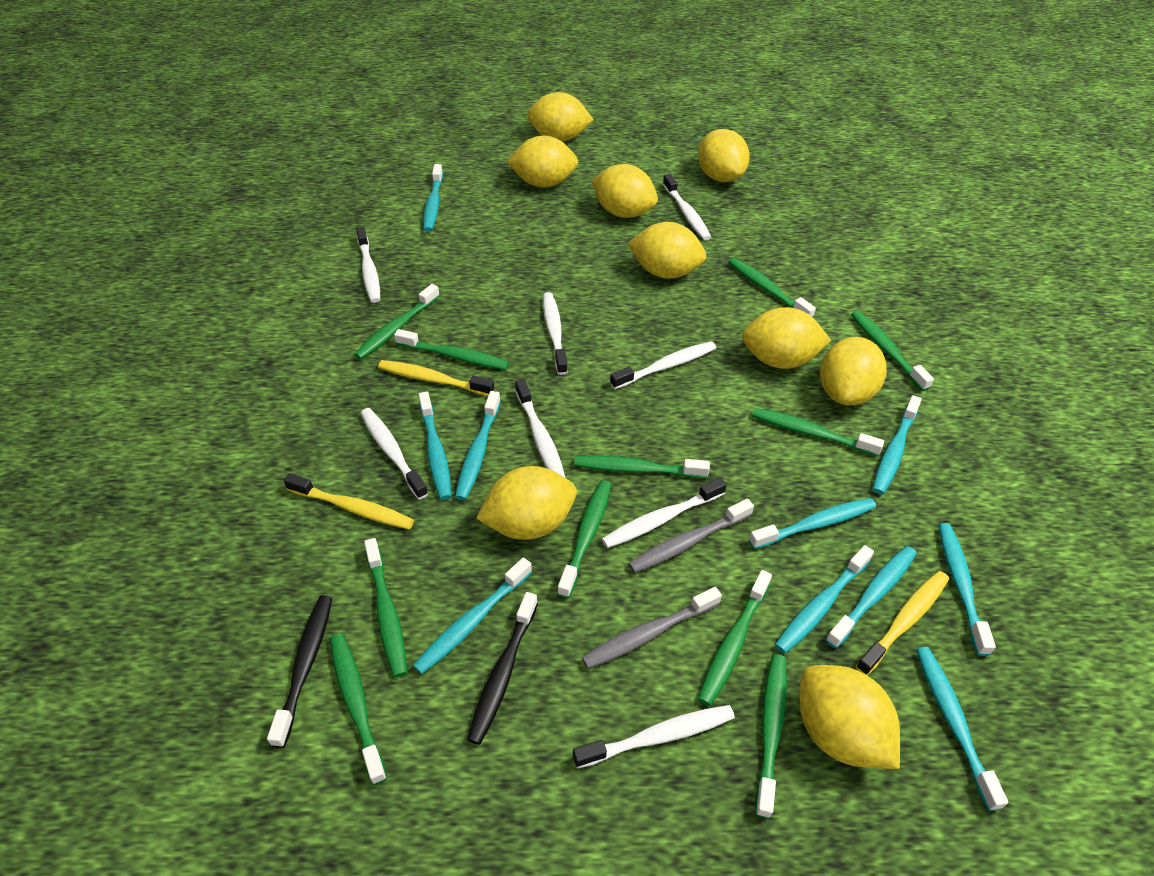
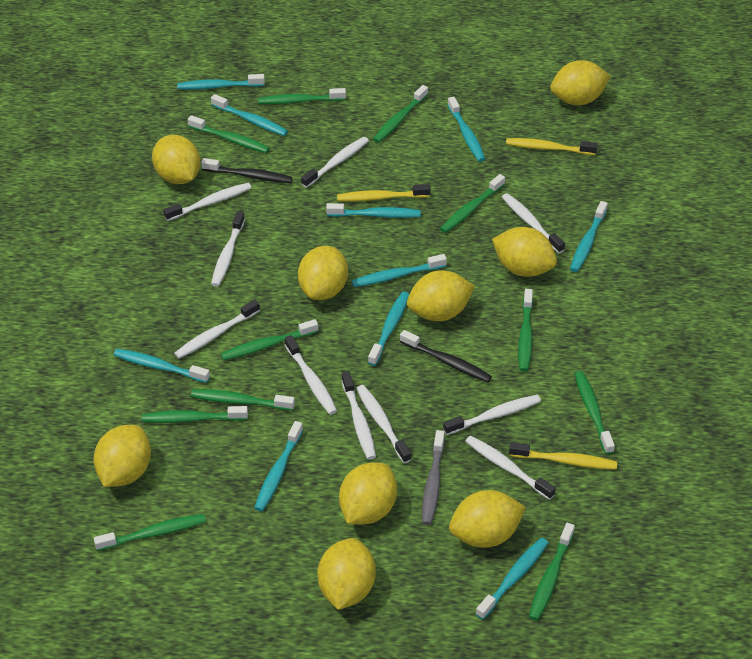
grey toothbrush: 2 -> 1
white toothbrush: 8 -> 10

